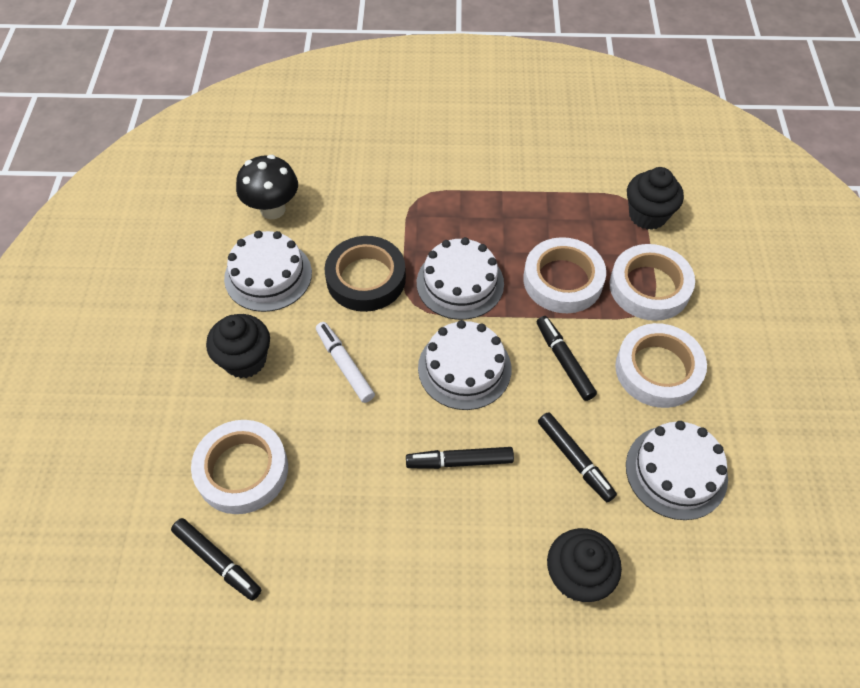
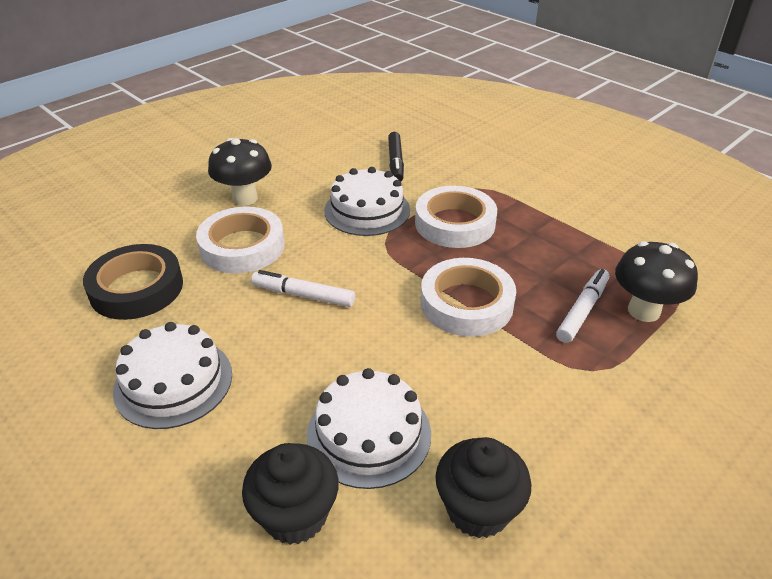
black cupcake: 3 -> 2
black marker: 4 -> 1
black mushroom: 1 -> 2
white cake: 4 -> 3
white marker: 1 -> 2
white tape: 4 -> 3

